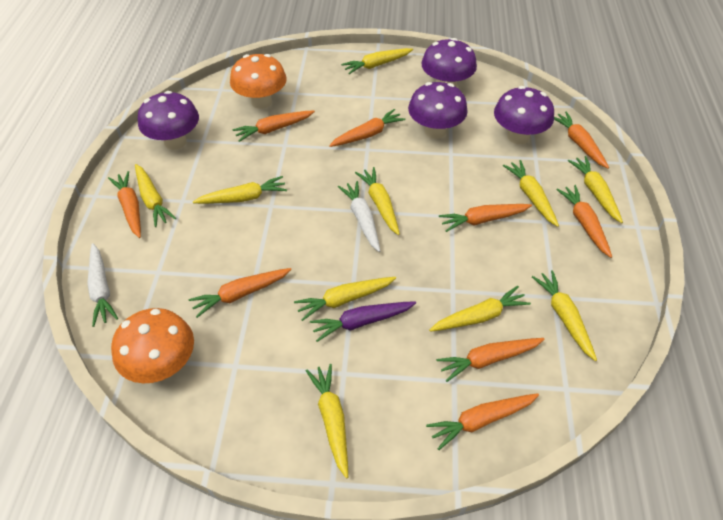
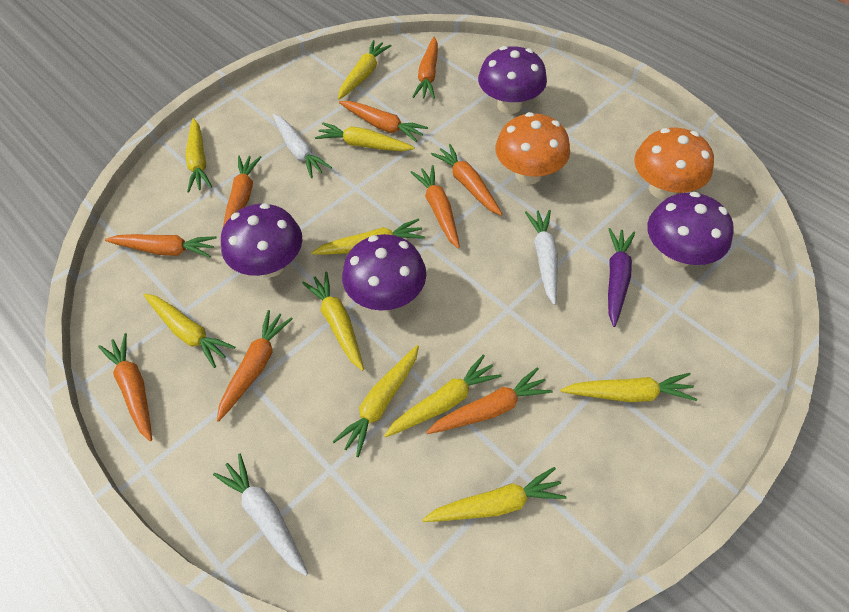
white carrot: 2 -> 3

